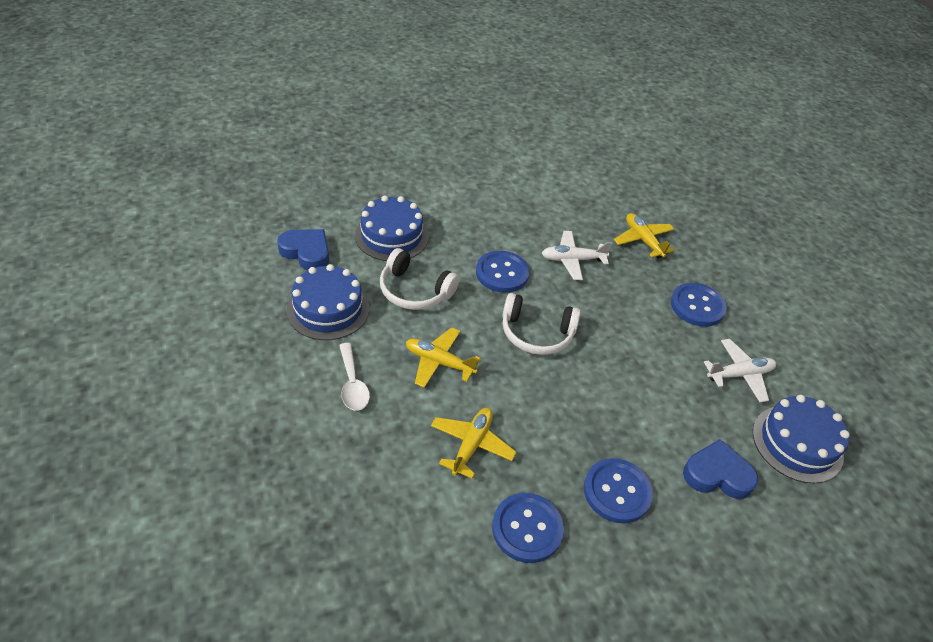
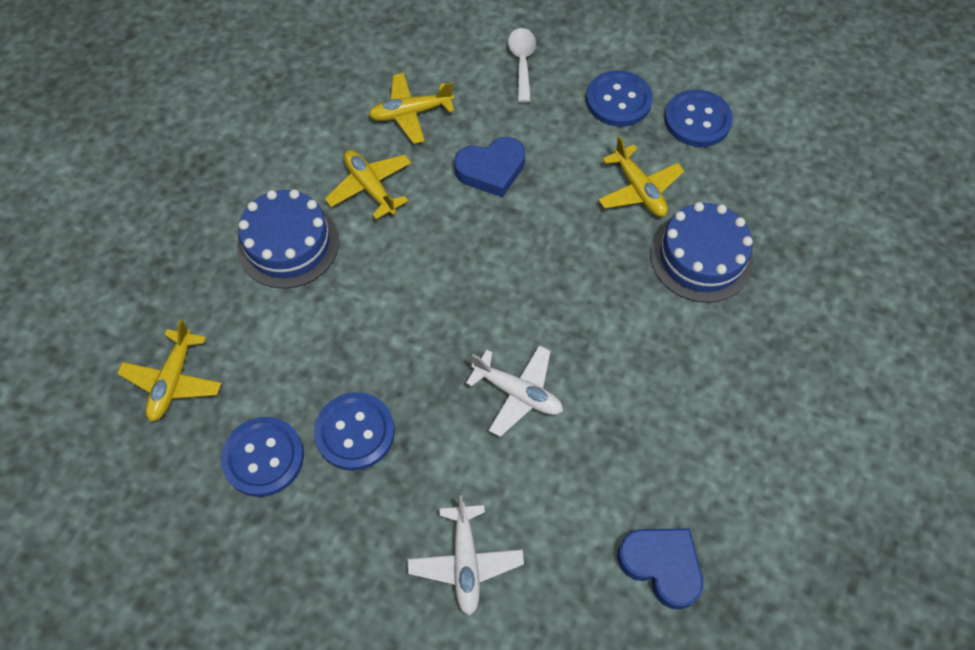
blue cake: 3 -> 2
white headphones: 2 -> 0
yellow plane: 3 -> 4

